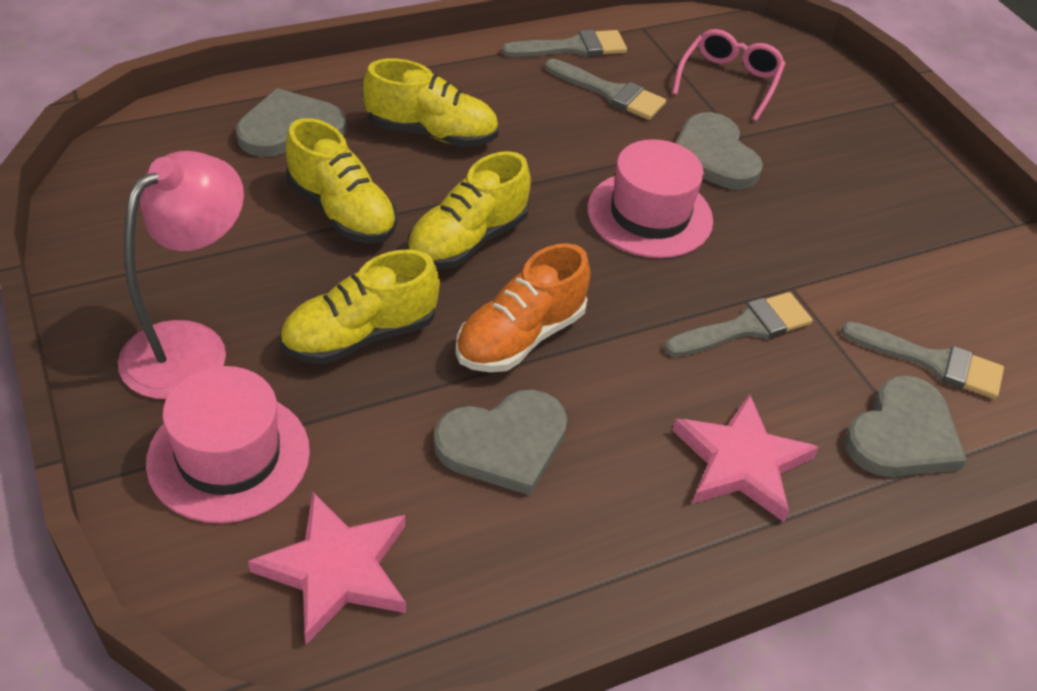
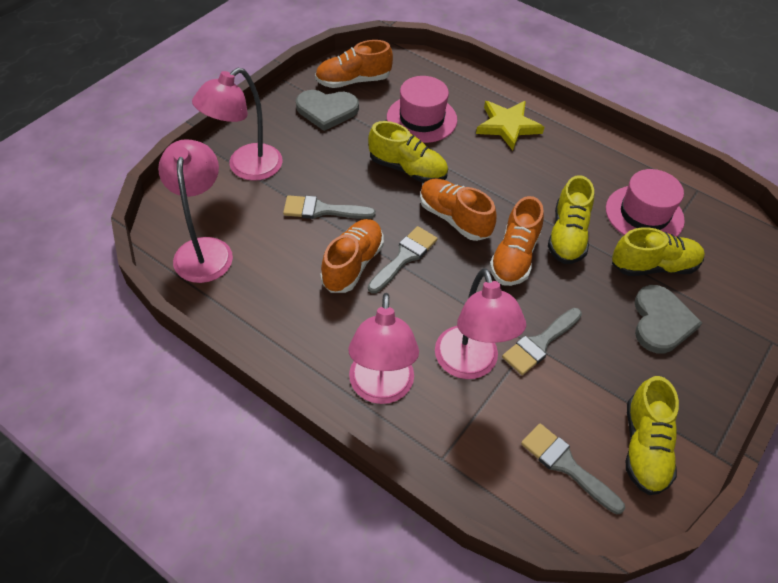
grey heart: 4 -> 2
orange shoe: 1 -> 4
pink glasses: 1 -> 0
pink lamp: 1 -> 4
pink star: 2 -> 0
yellow star: 0 -> 1

